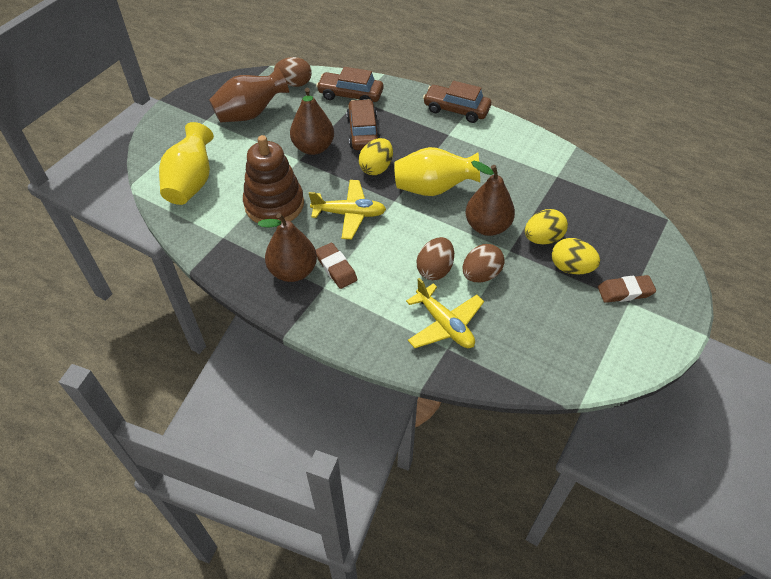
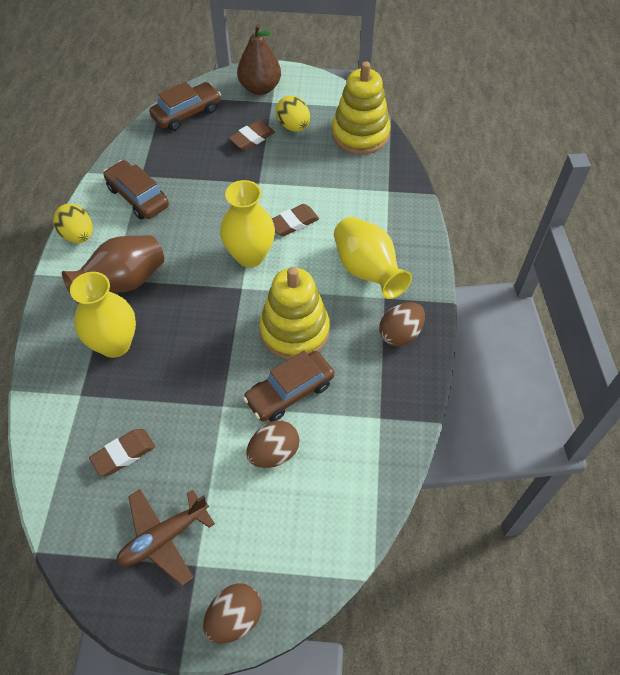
brown eraser: 2 -> 3
brown pear: 3 -> 1
brown plane: 0 -> 1
brown stacking toy: 1 -> 0
yellow egg: 3 -> 2
yellow plane: 2 -> 0
yellow stacking toy: 0 -> 2
yellow vase: 2 -> 3

